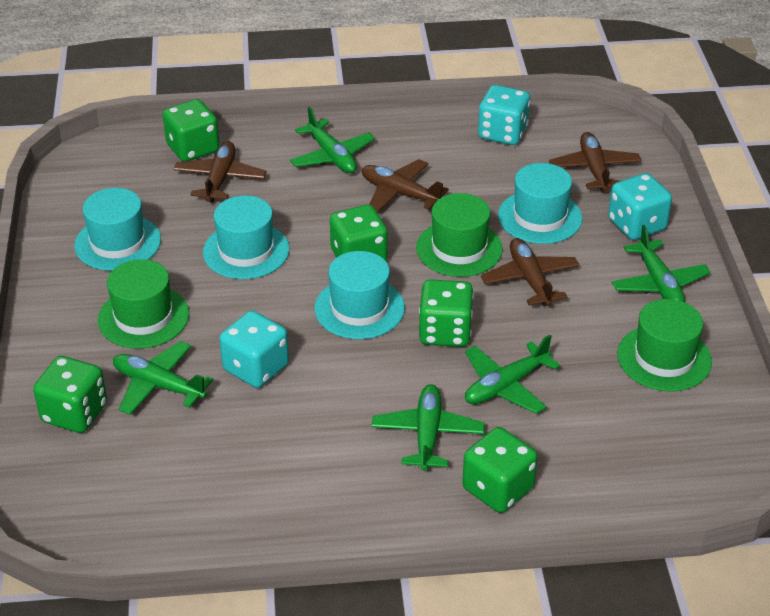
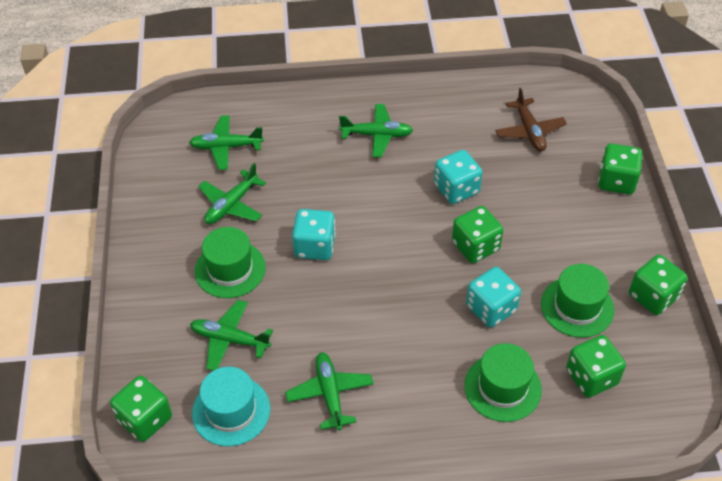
brown plane: 4 -> 1
turquoise hat: 4 -> 1

